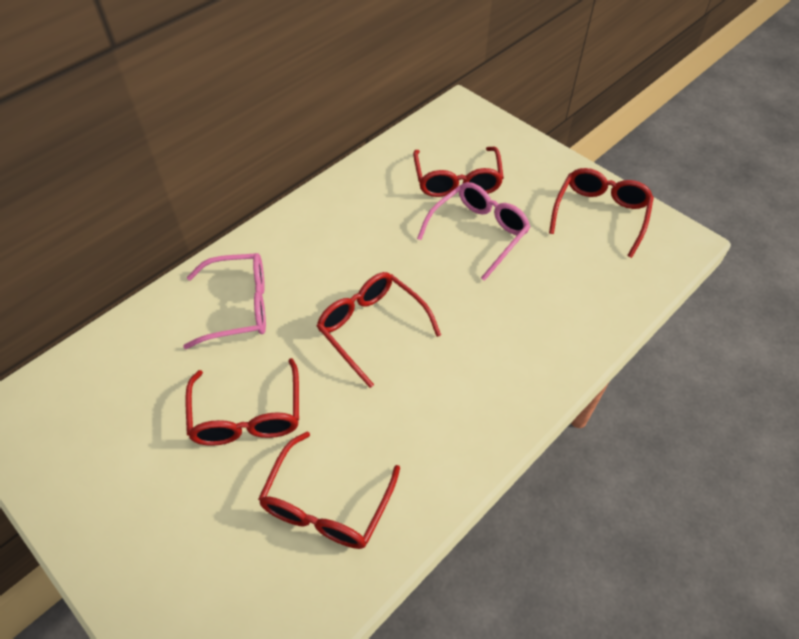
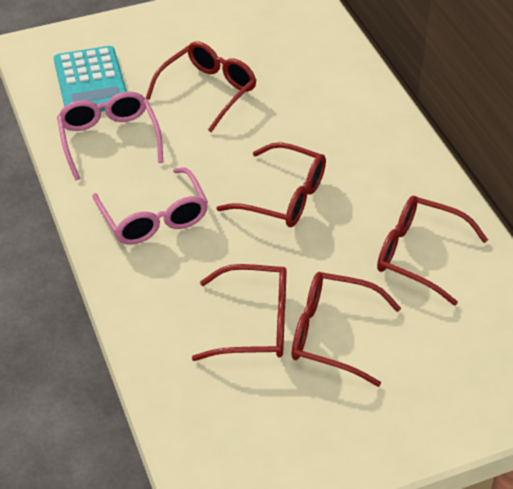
turquoise calculator: 0 -> 1

